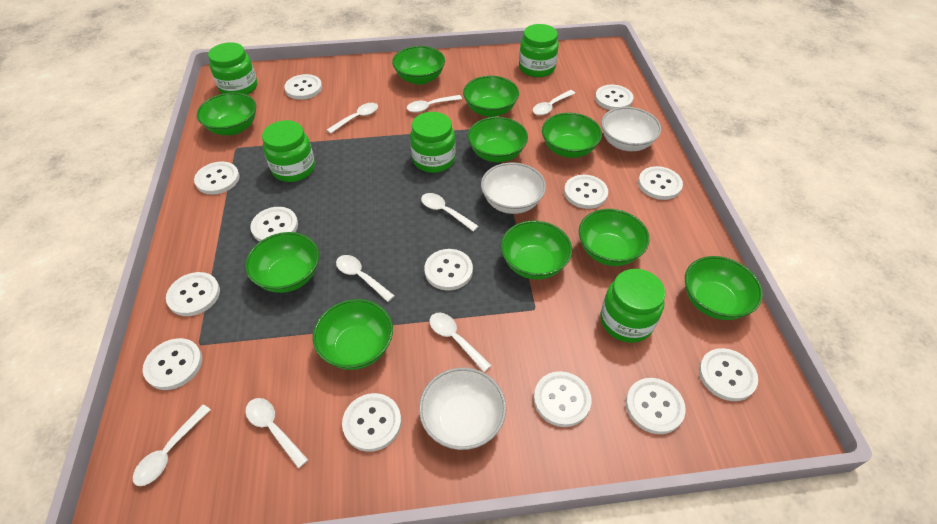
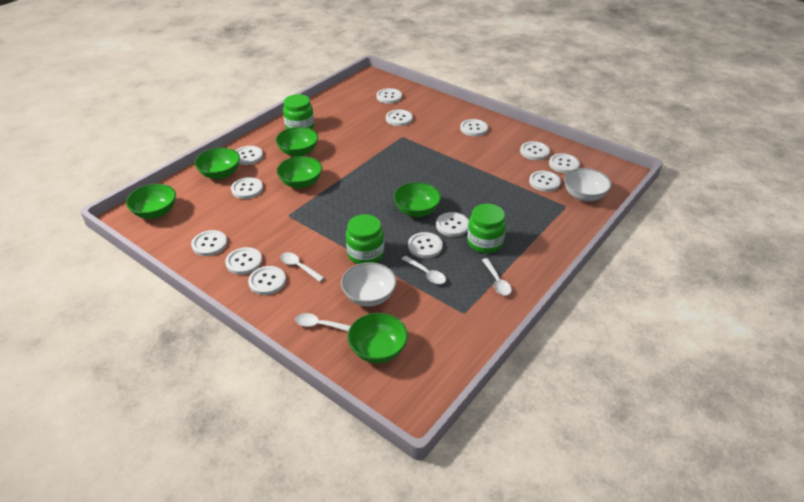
green bowl: 10 -> 6
green jar: 5 -> 3
white bowl: 3 -> 2
white spoon: 8 -> 4

